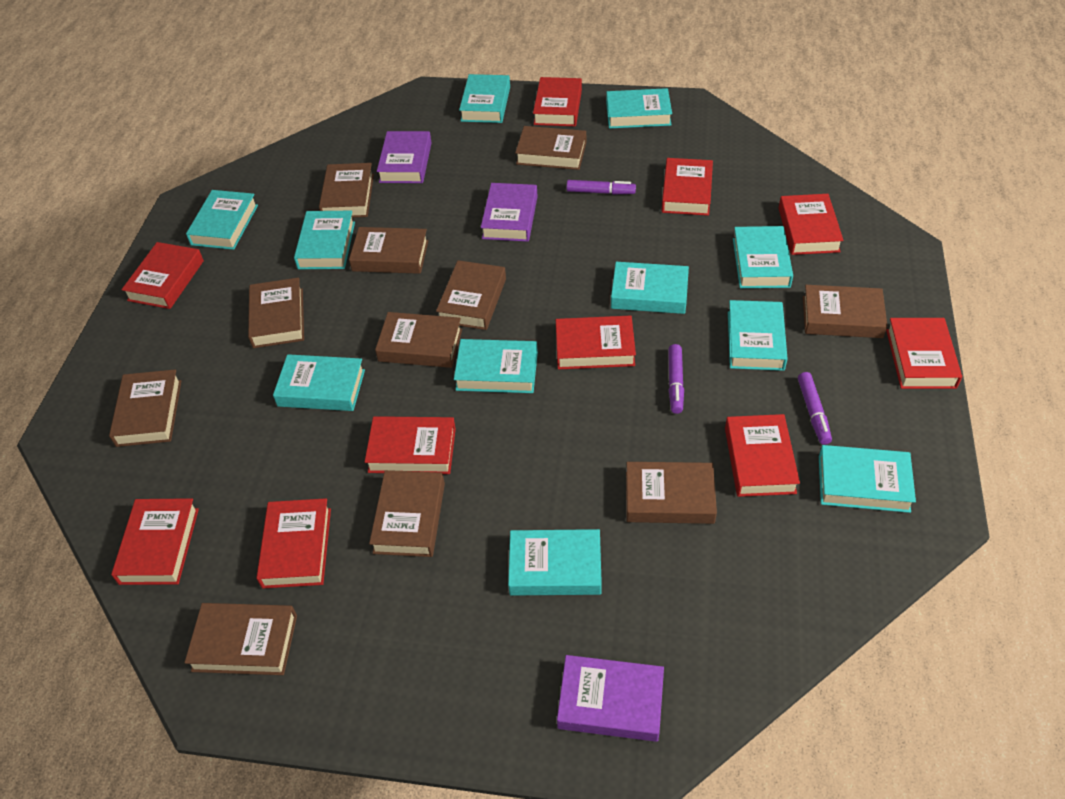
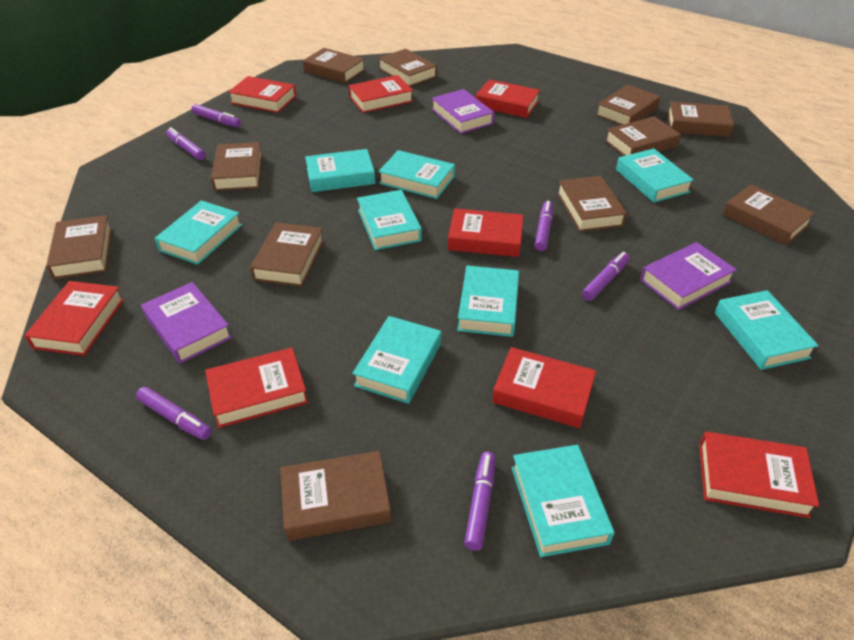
purple marker: 3 -> 6
red book: 10 -> 8
turquoise book: 11 -> 9

